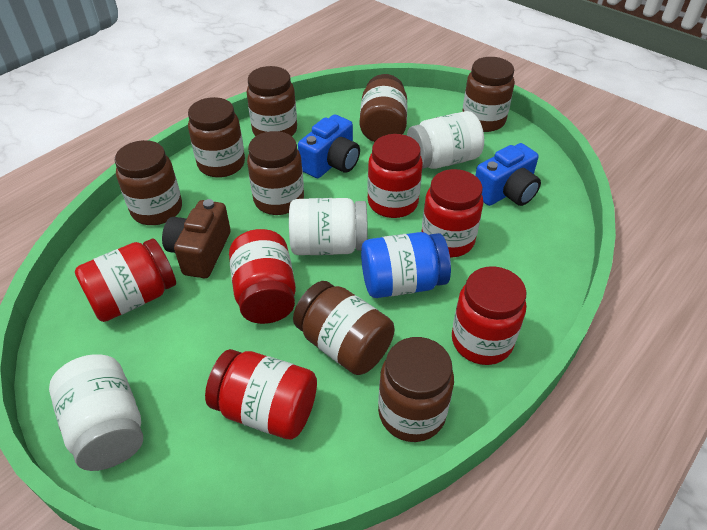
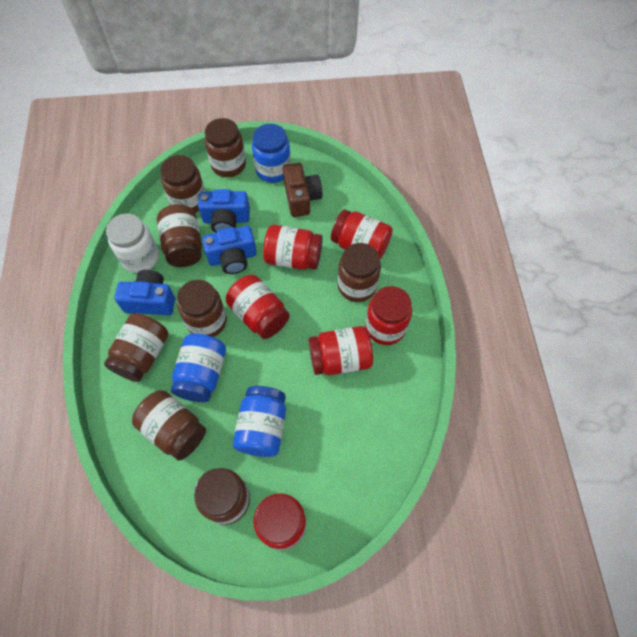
blue camera: 2 -> 3
blue jar: 1 -> 3
white jar: 3 -> 1

